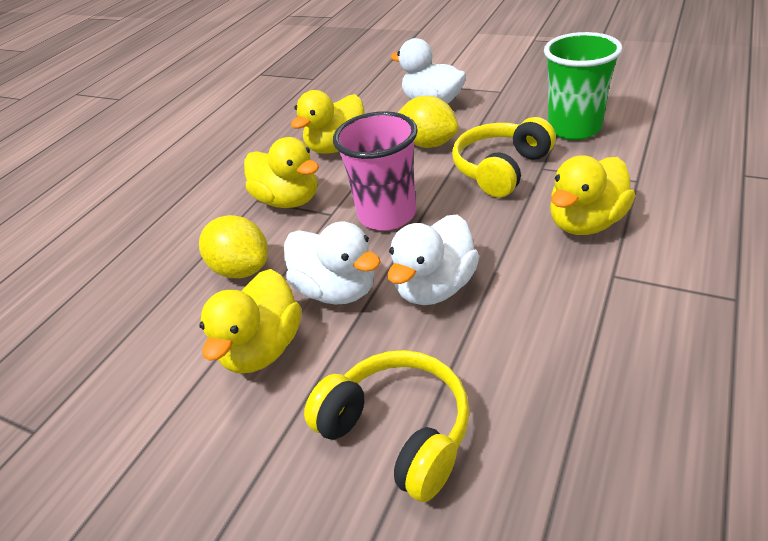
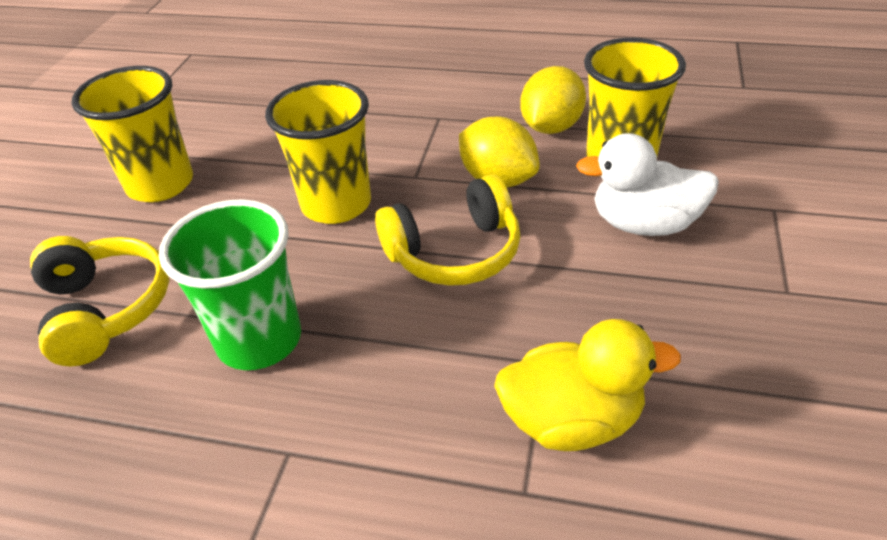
pink cup: 1 -> 0
white duck: 3 -> 1
yellow cup: 0 -> 3
yellow duck: 4 -> 1

